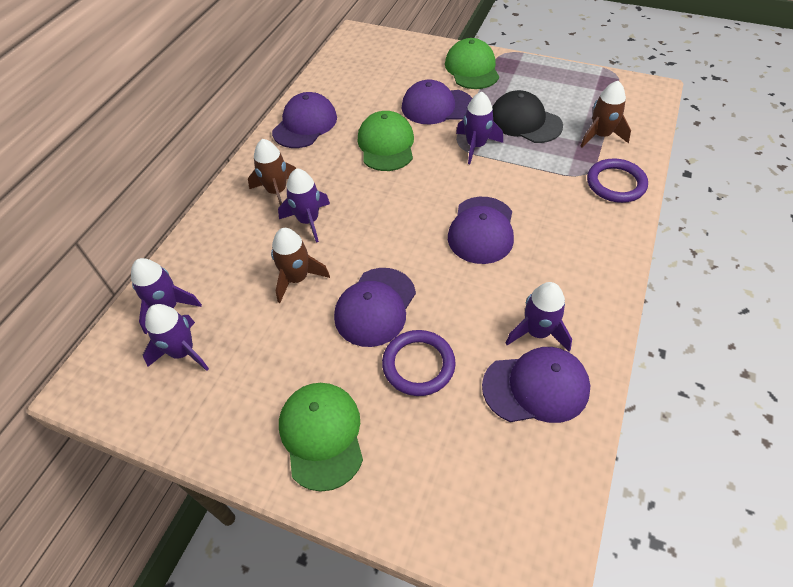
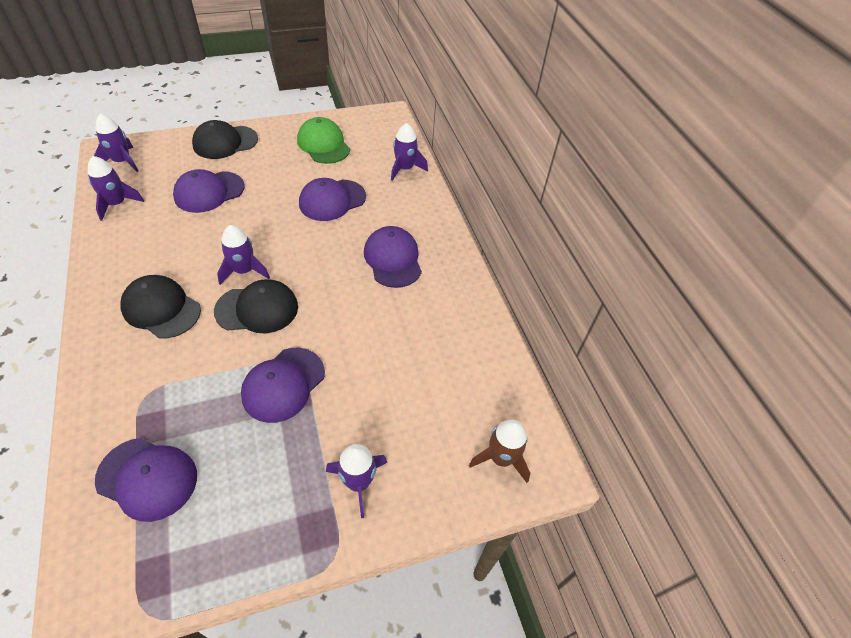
black cap: 1 -> 3
brown rocket: 3 -> 1
green cap: 3 -> 1
purple ring: 2 -> 0

